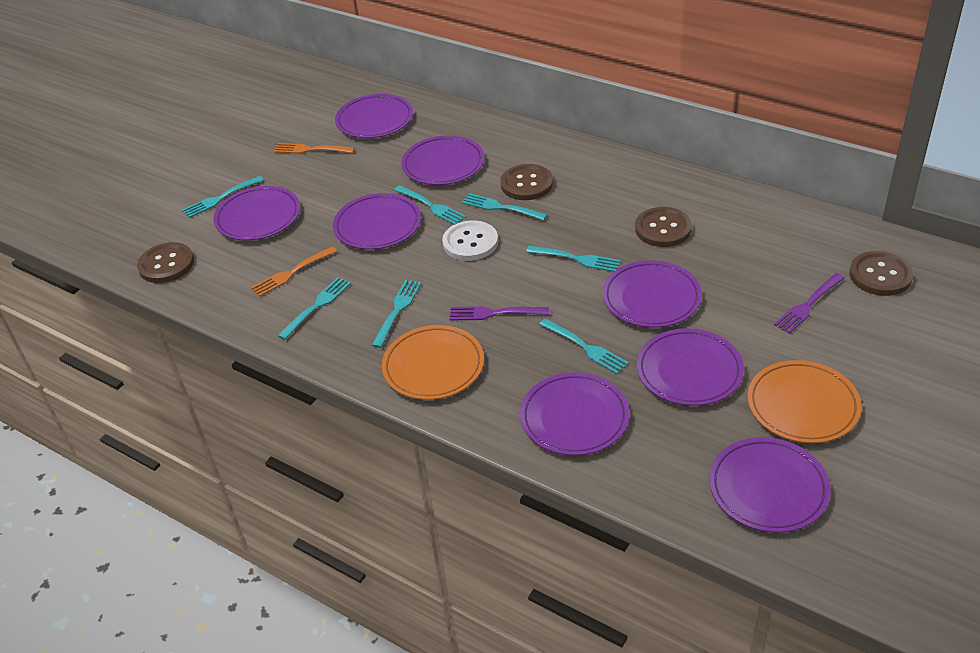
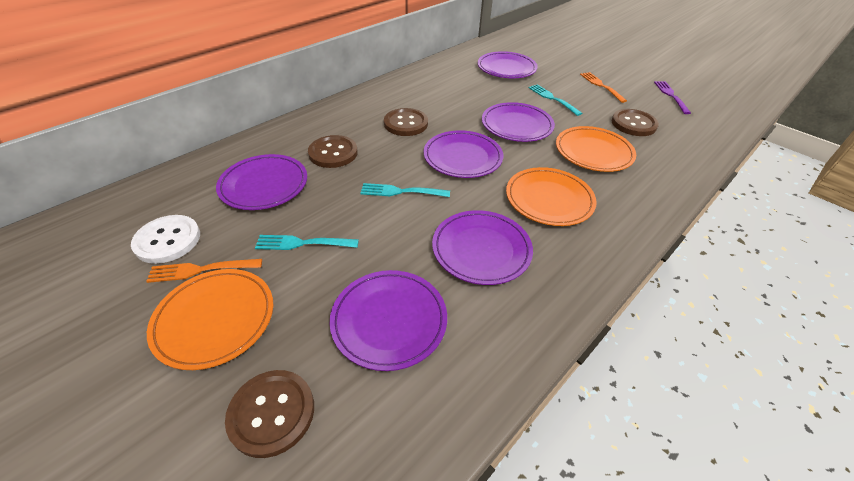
orange plate: 2 -> 3
purple fork: 2 -> 1
purple plate: 8 -> 6
turquoise fork: 7 -> 3

